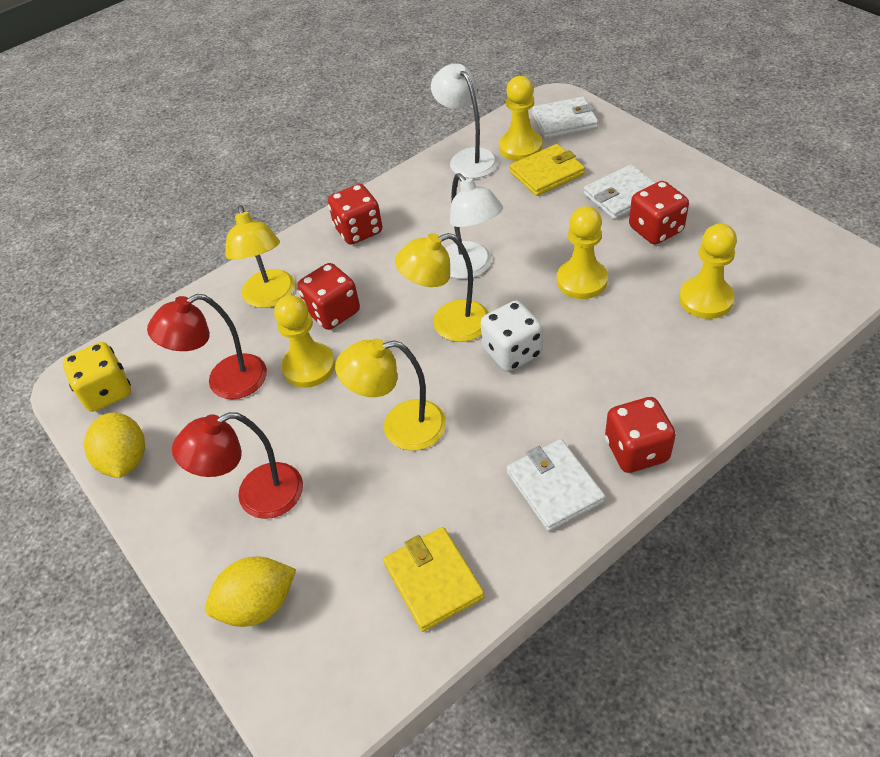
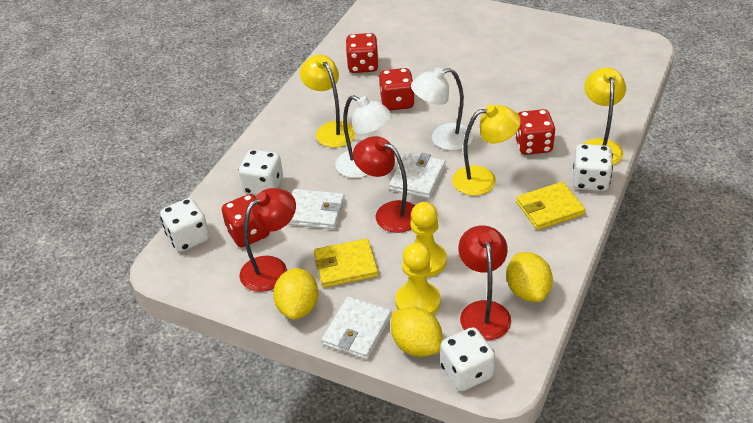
red lamp: 2 -> 3
white dice: 1 -> 4
yellow dice: 1 -> 0
yellow lemon: 2 -> 3
yellow pawn: 4 -> 2

